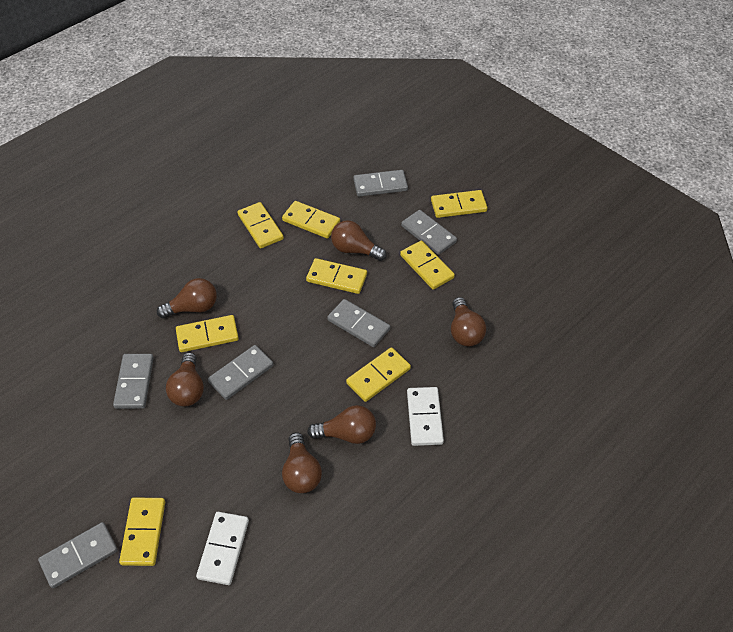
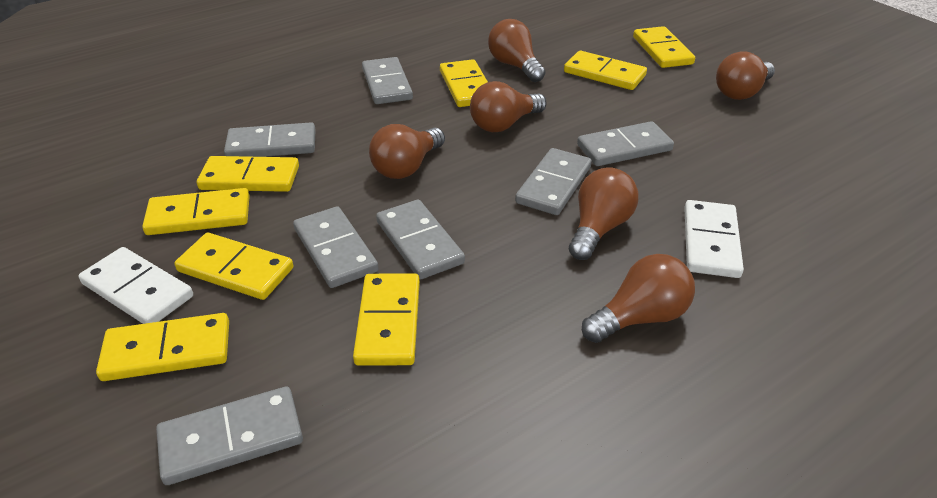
grey domino: 6 -> 7

